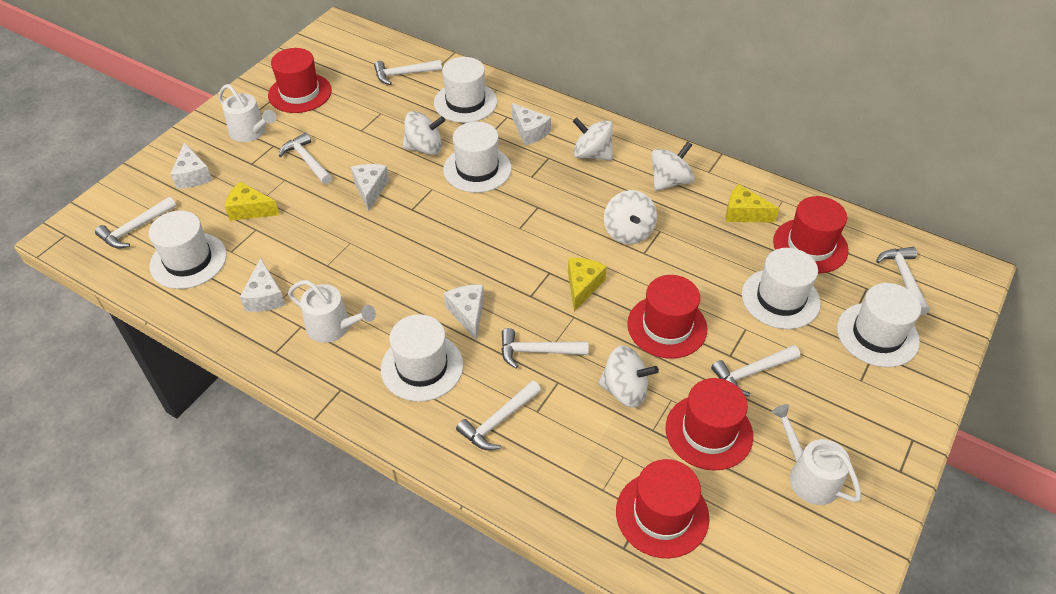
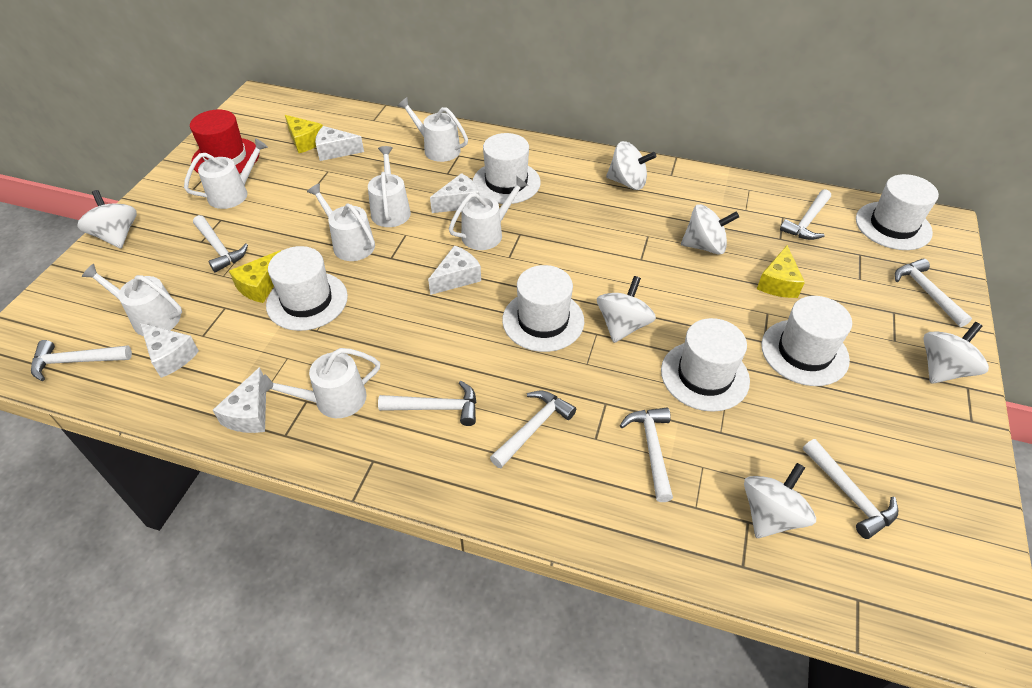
red hat: 5 -> 1
white hammer: 7 -> 8
white spinning top: 5 -> 6
white watering can: 3 -> 7

